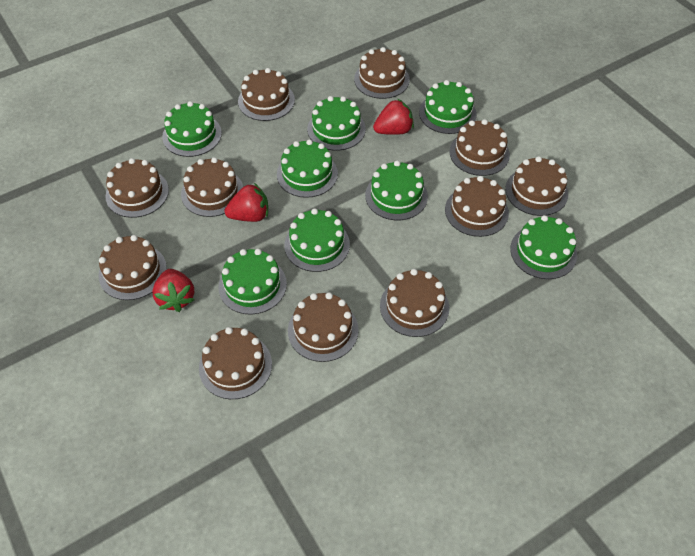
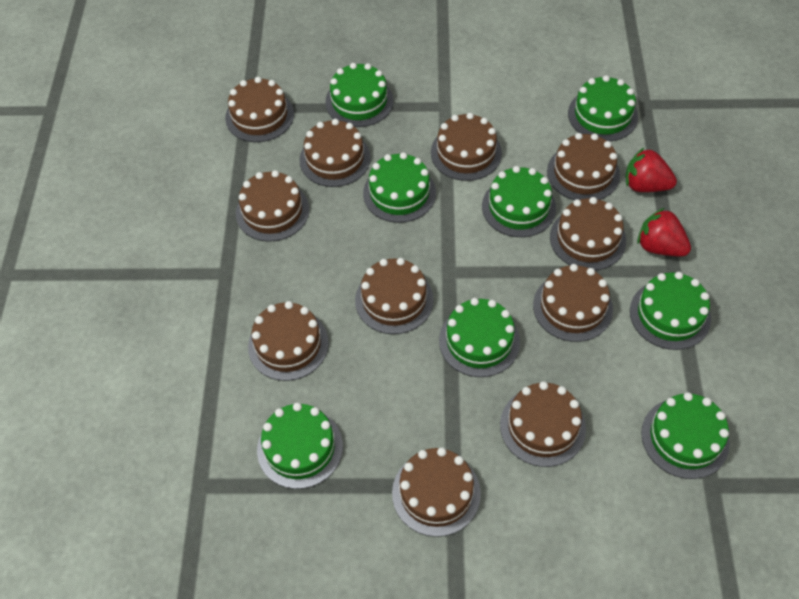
red strawberry: 3 -> 2

